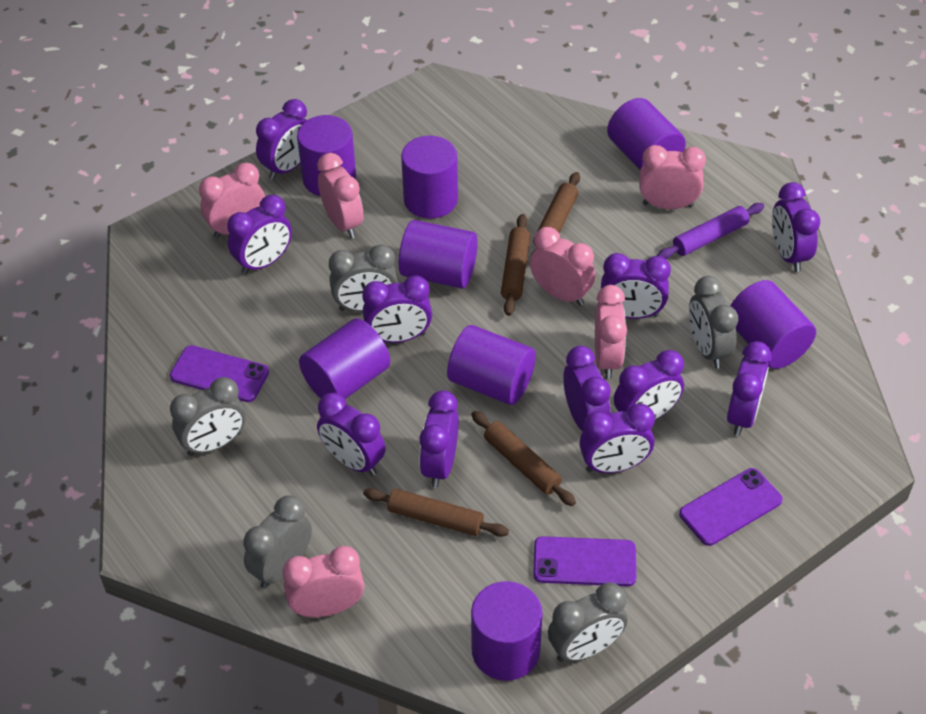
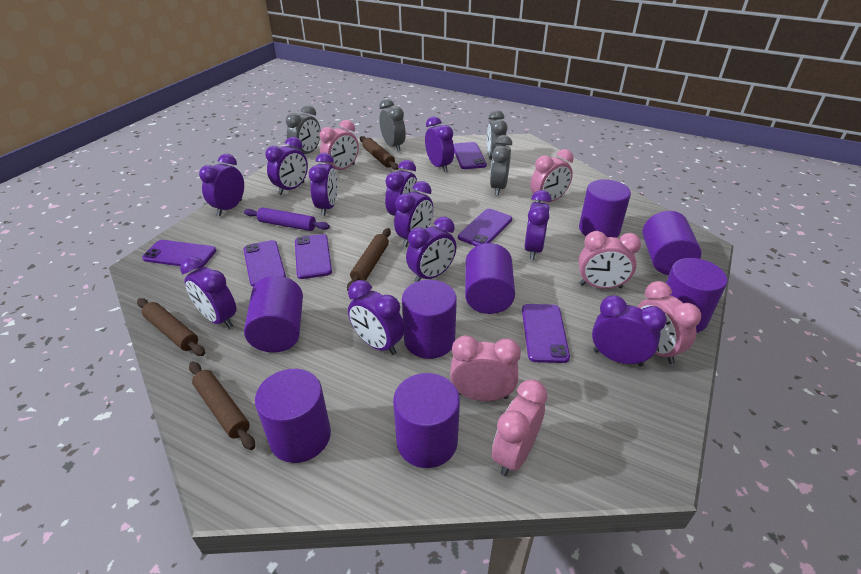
grey clock: 5 -> 4
purple phone: 3 -> 6

